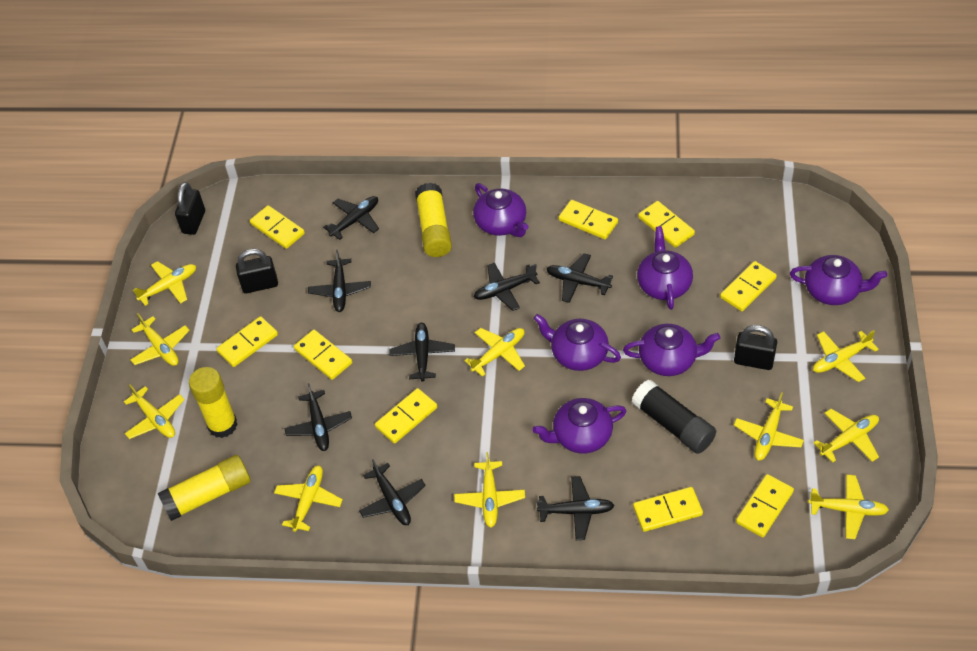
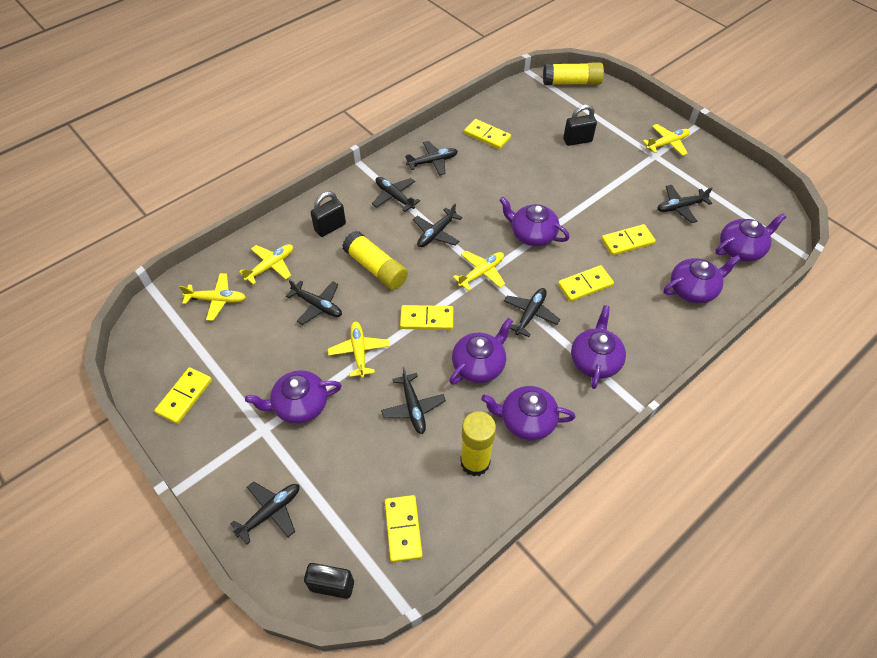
black glue stick: 1 -> 0
purple teapot: 6 -> 7
yellow domino: 9 -> 6
yellow plane: 10 -> 5

